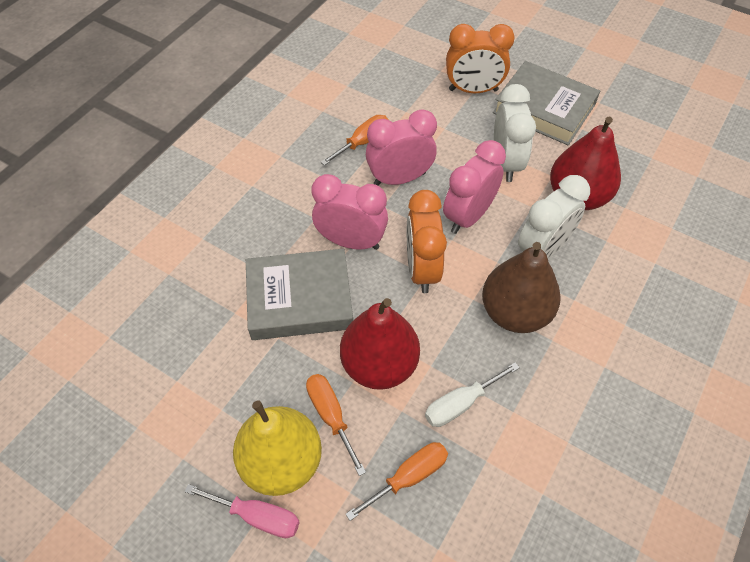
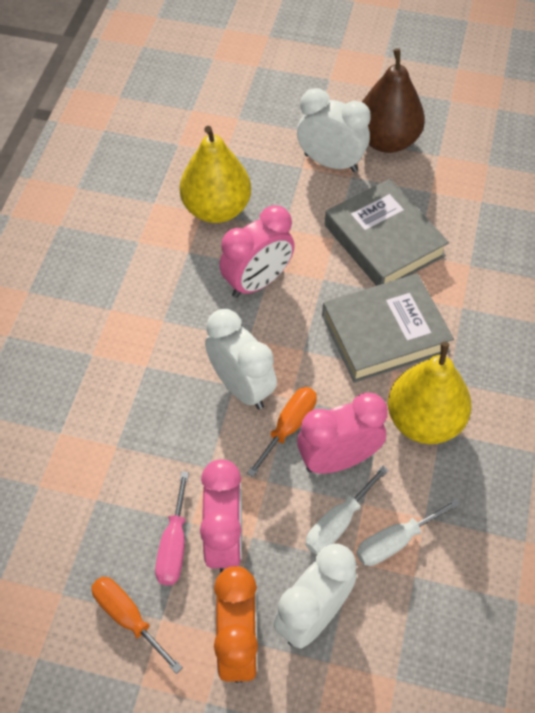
orange clock: 2 -> 1
orange screwdriver: 3 -> 2
red pear: 2 -> 0
white clock: 2 -> 3
white screwdriver: 1 -> 2
yellow pear: 1 -> 2

